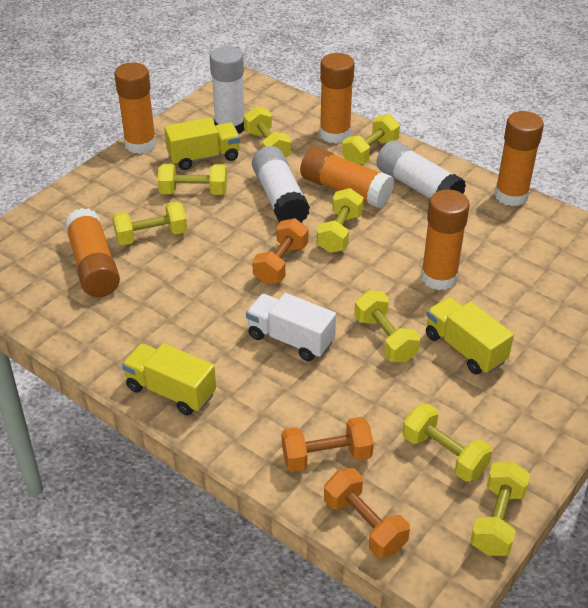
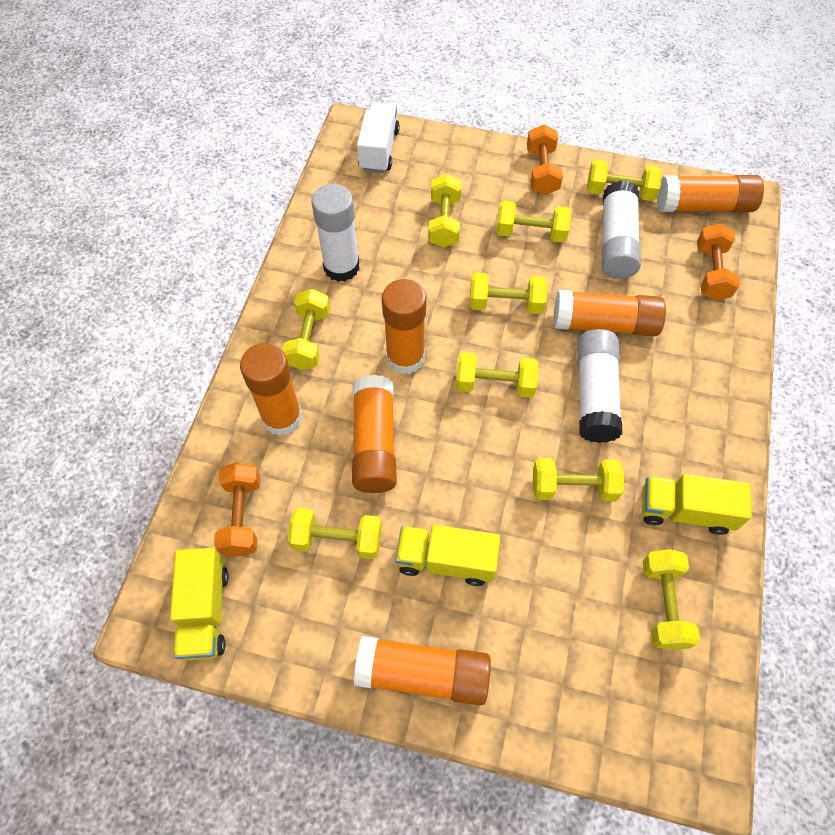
yellow dumbbell: 8 -> 9

